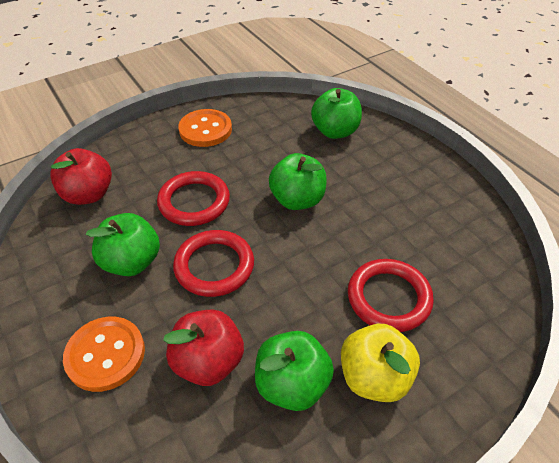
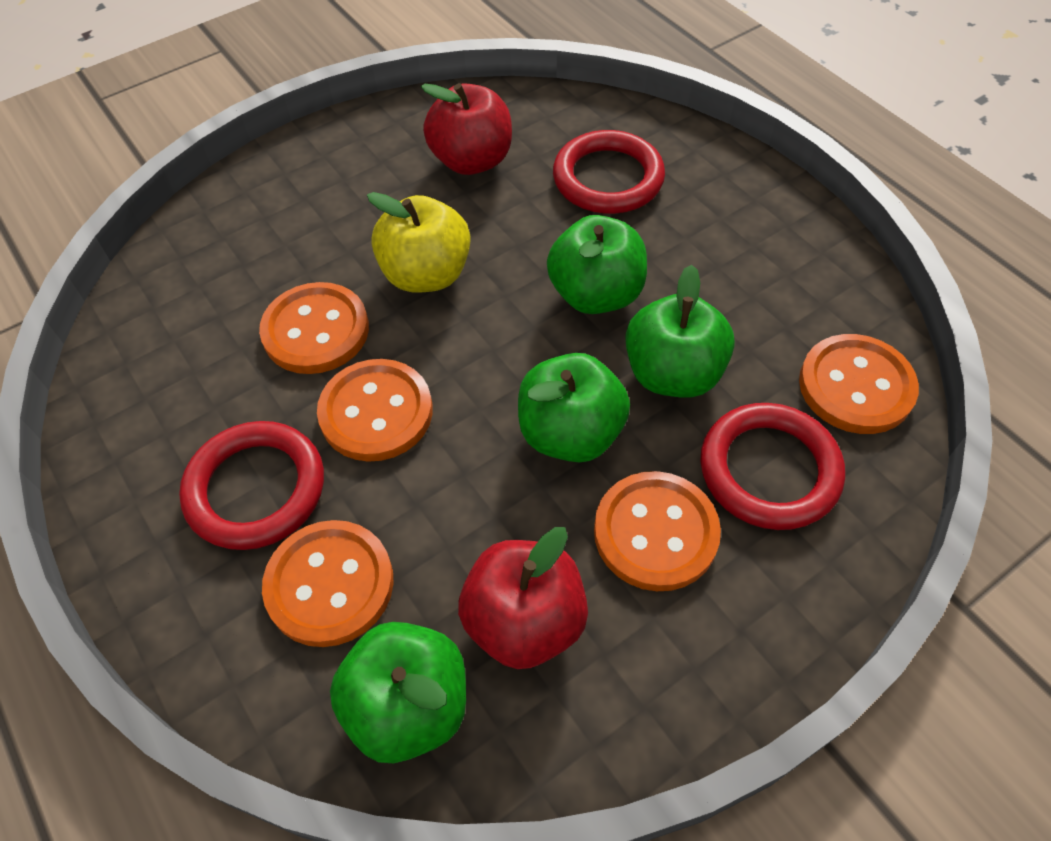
orange button: 2 -> 5

